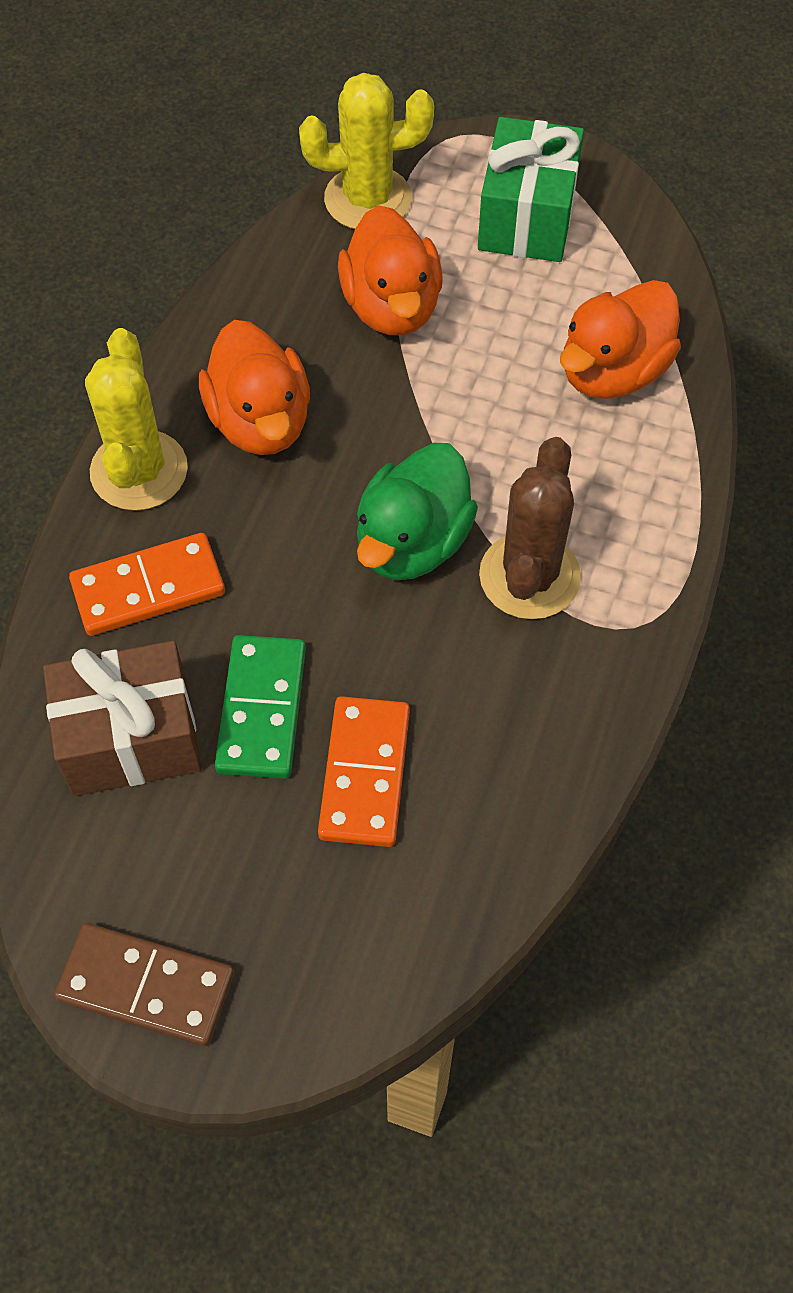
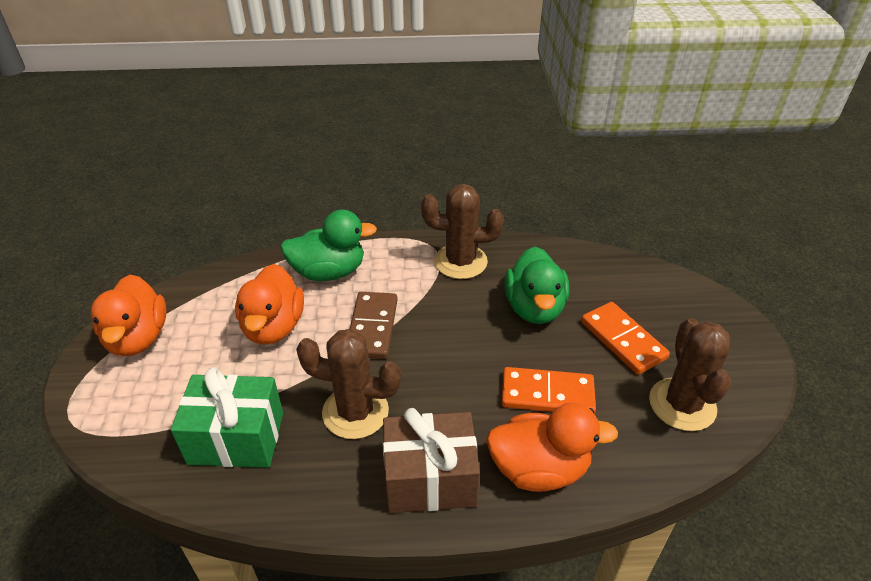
brown cactus: 1 -> 3
green domino: 1 -> 0
green duck: 1 -> 2
yellow cactus: 2 -> 0

